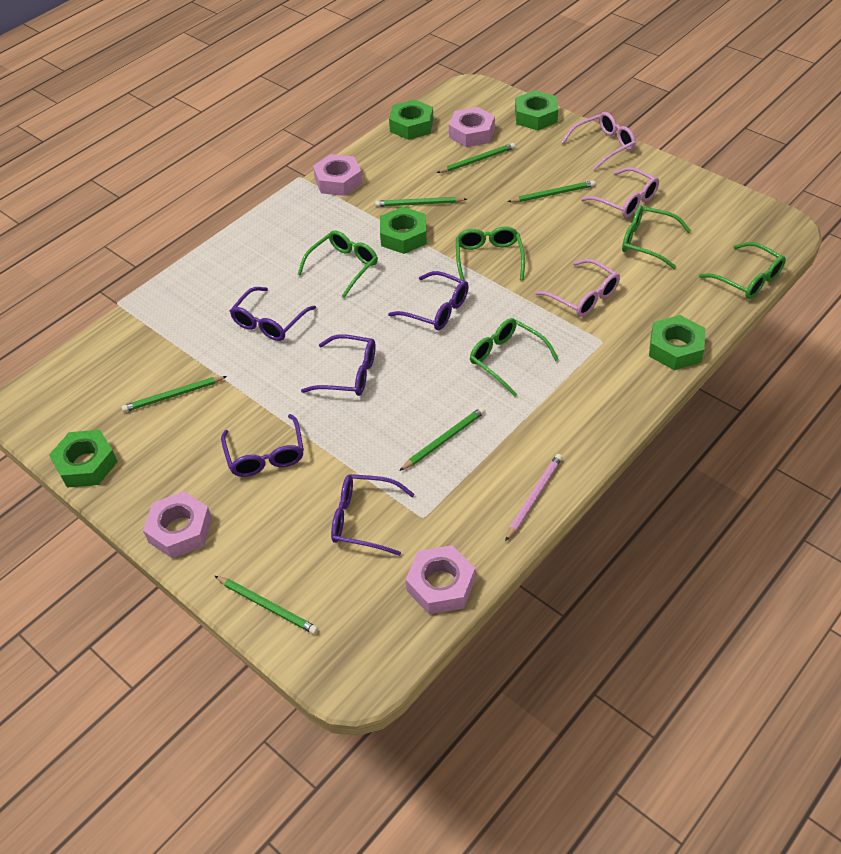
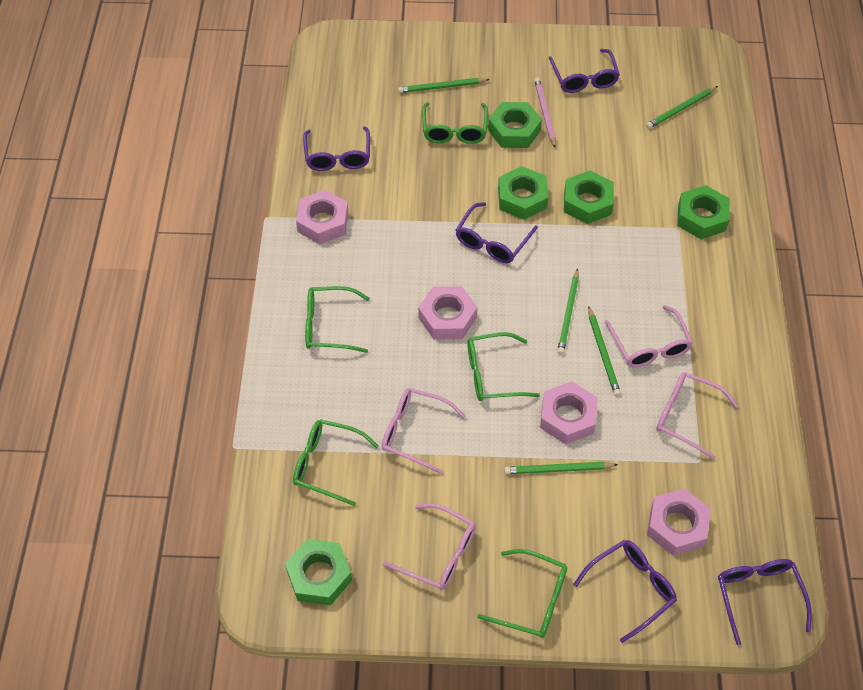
green pencil: 6 -> 5
pink glasses: 3 -> 4

